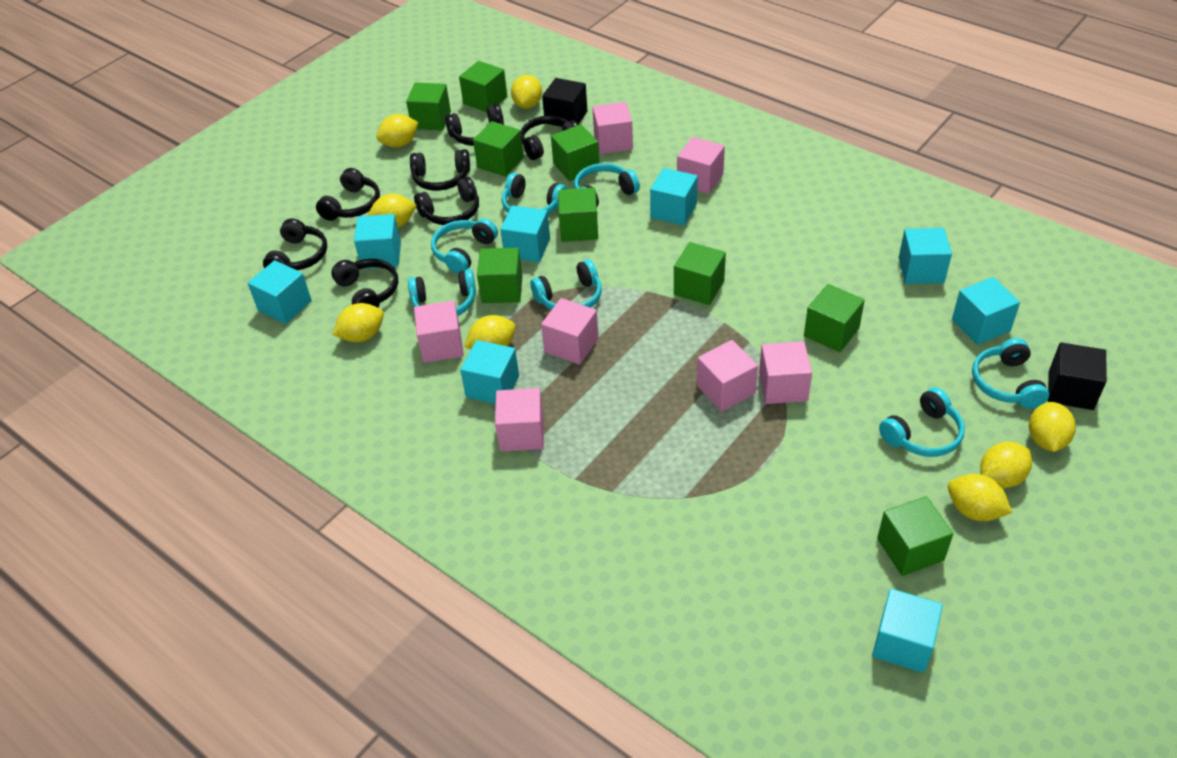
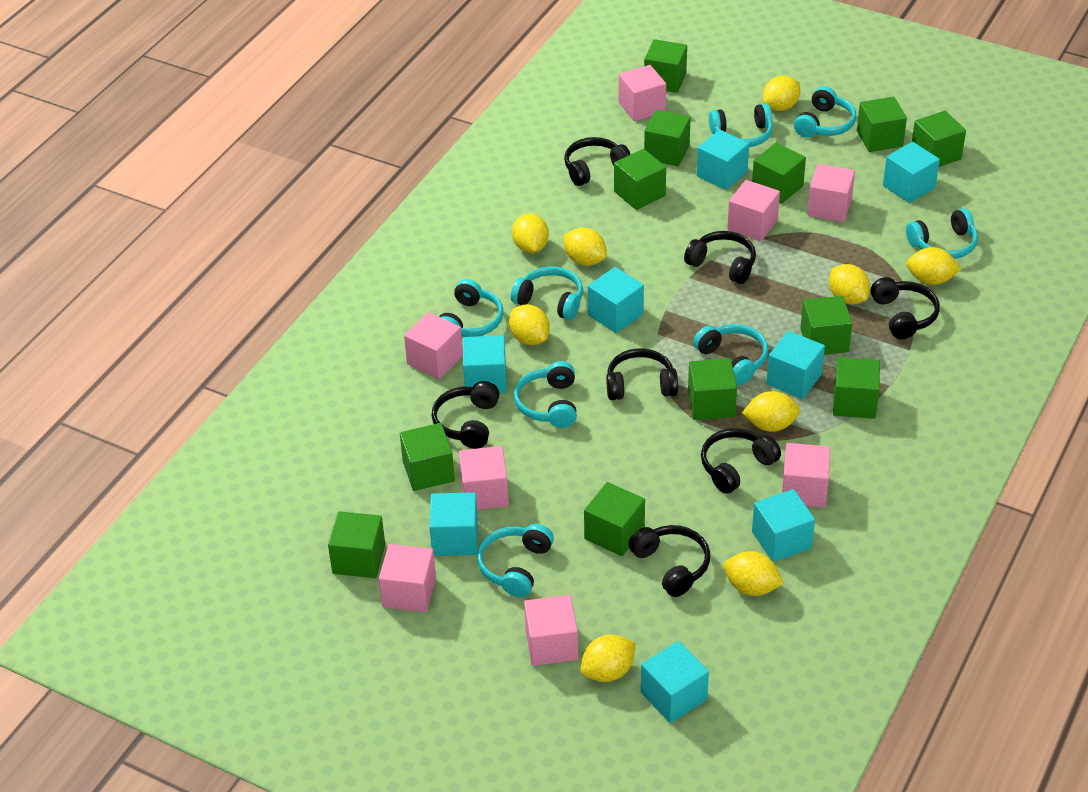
black cube: 2 -> 0
green cube: 9 -> 12
pink cube: 7 -> 8
turquoise headphones: 7 -> 8
yellow lemon: 8 -> 9

